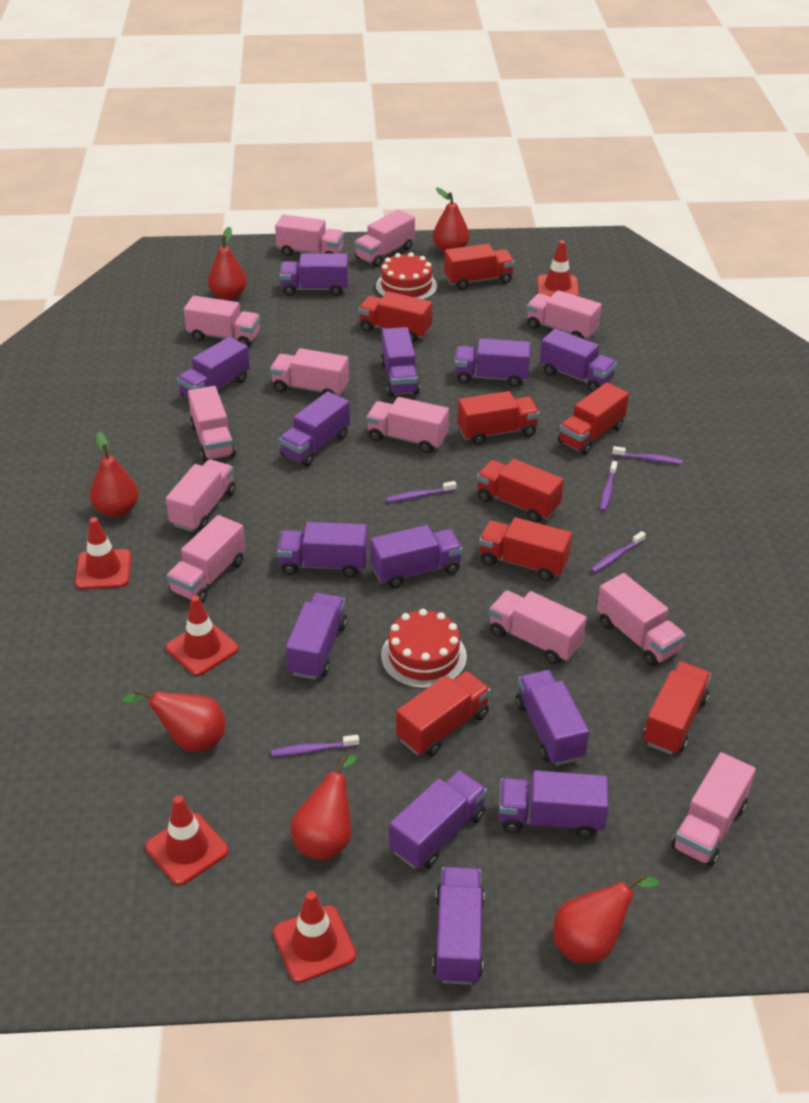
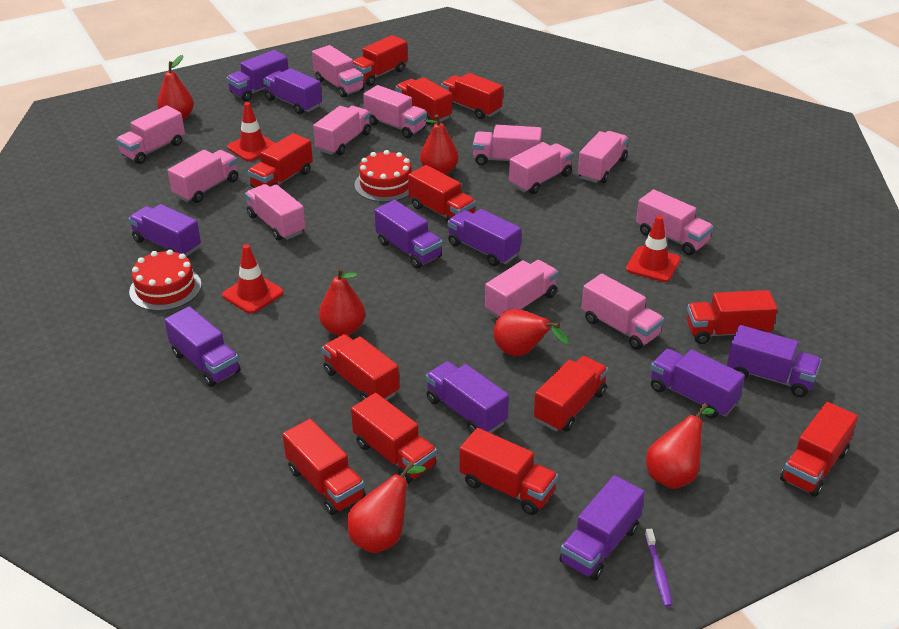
purple toothbrush: 5 -> 1
purple truck: 13 -> 10
red traffic cone: 5 -> 3
red truck: 8 -> 12

